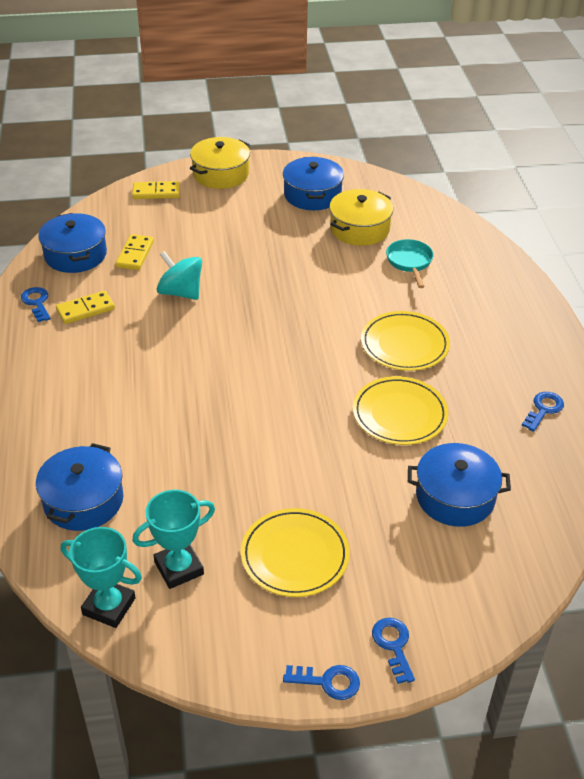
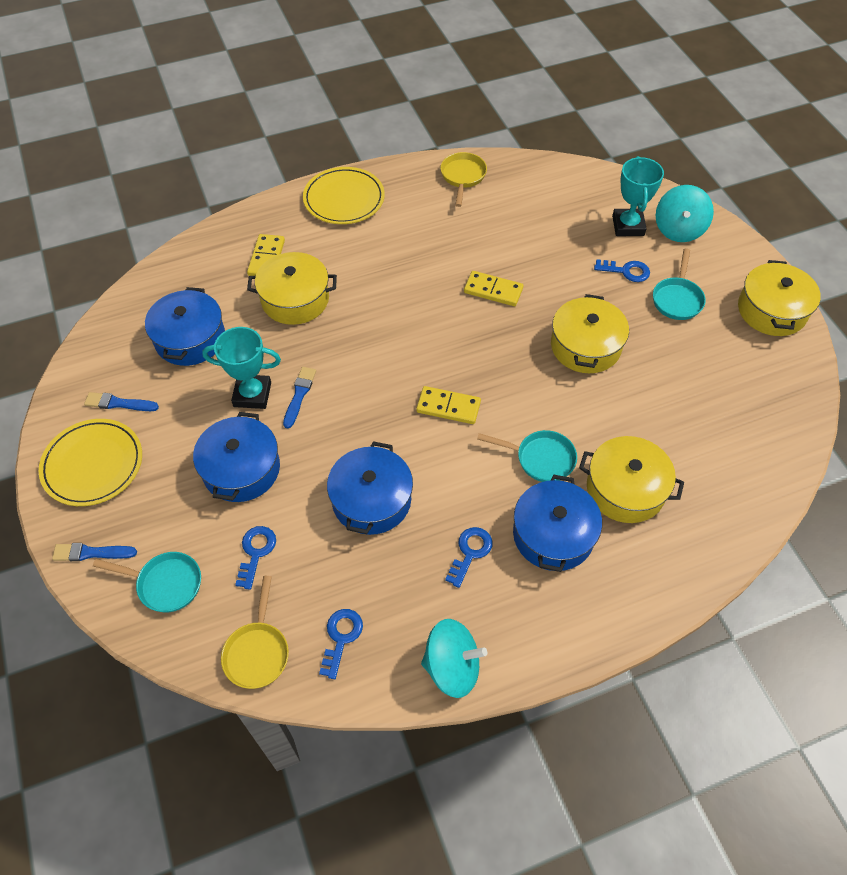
blue brush: 0 -> 3
turquoise pan: 1 -> 3
turquoise spinning top: 1 -> 2
yellow pan: 0 -> 2
yellow plate: 3 -> 2
yellow pot: 2 -> 4

